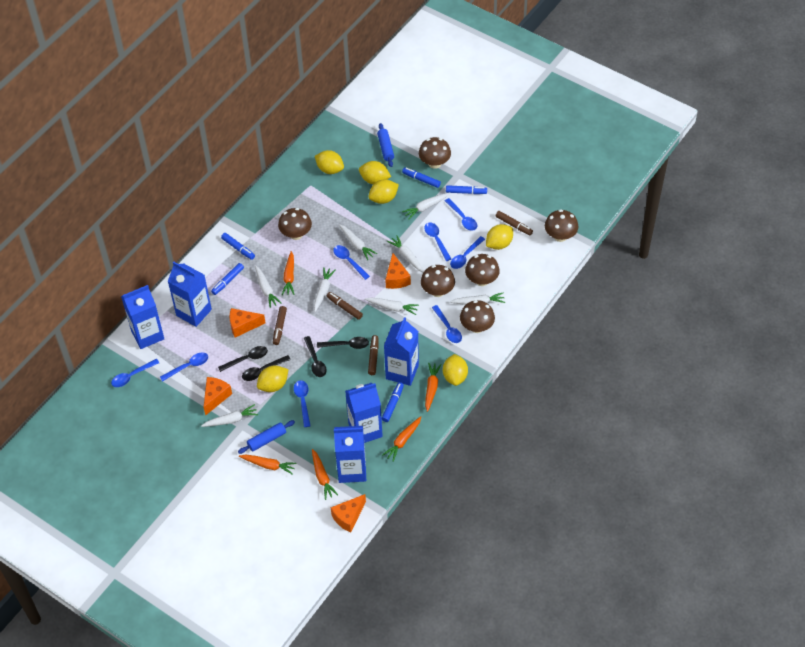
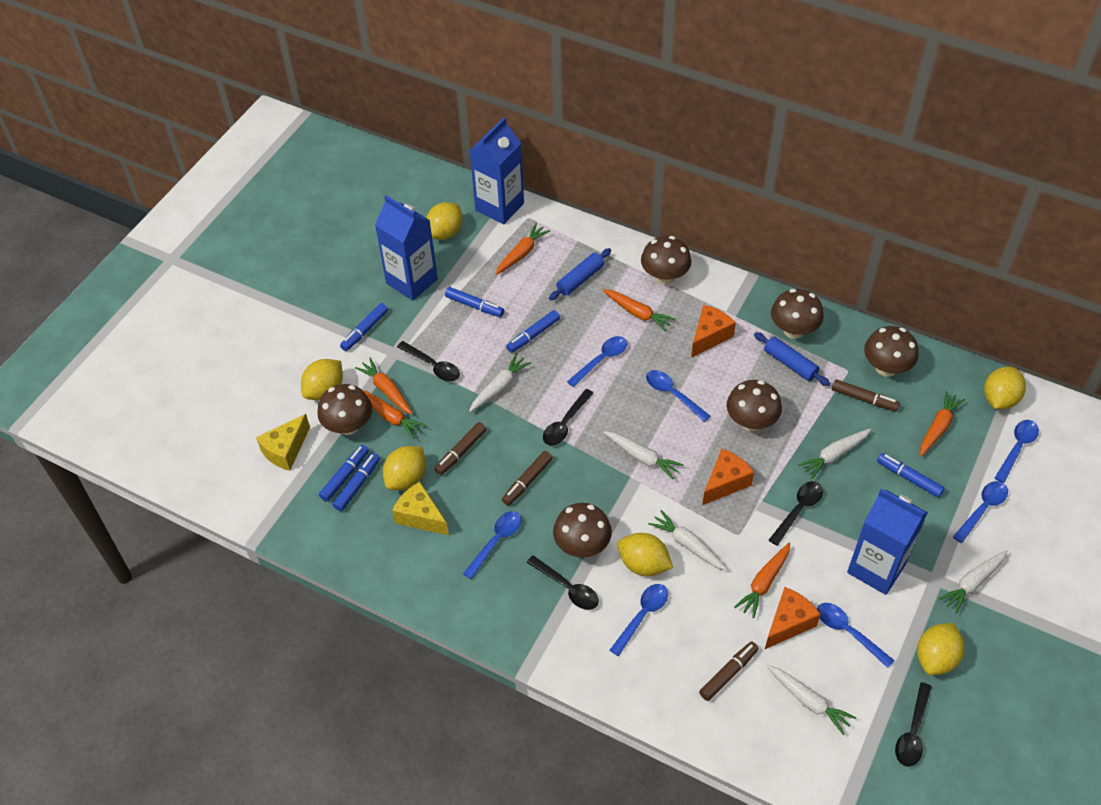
black spoon: 4 -> 5
blue carton: 5 -> 3
blue marker: 5 -> 6
blue spoon: 8 -> 7
orange carrot: 5 -> 6
orange cheese: 4 -> 3
white carrot: 8 -> 6
yellow cheese: 0 -> 2

